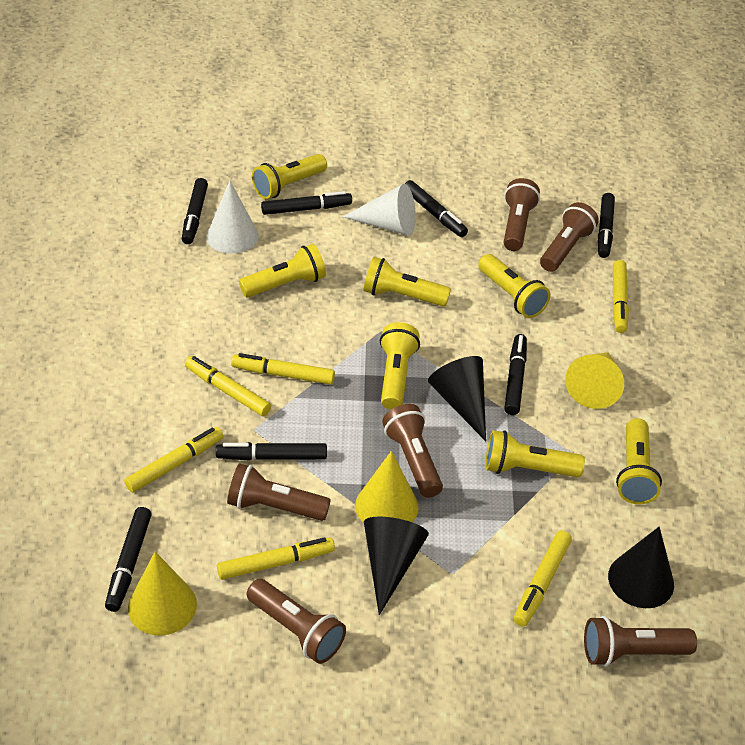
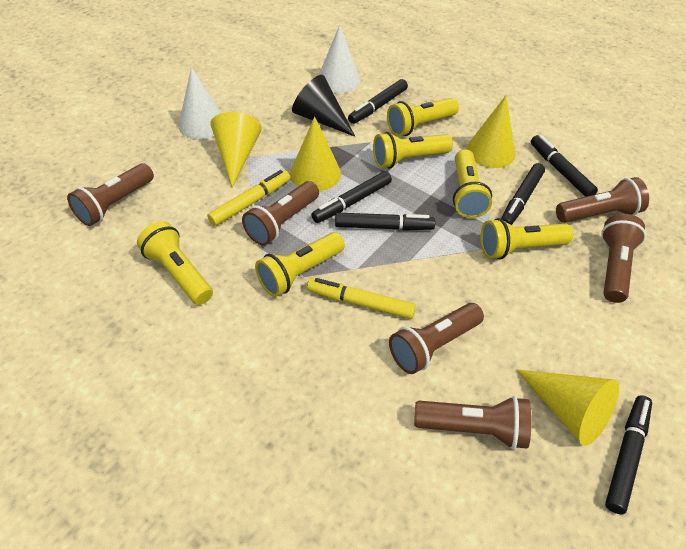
black cone: 3 -> 1
black marker: 7 -> 6
yellow cone: 3 -> 4
yellow flashlight: 7 -> 6
yellow marker: 6 -> 2

